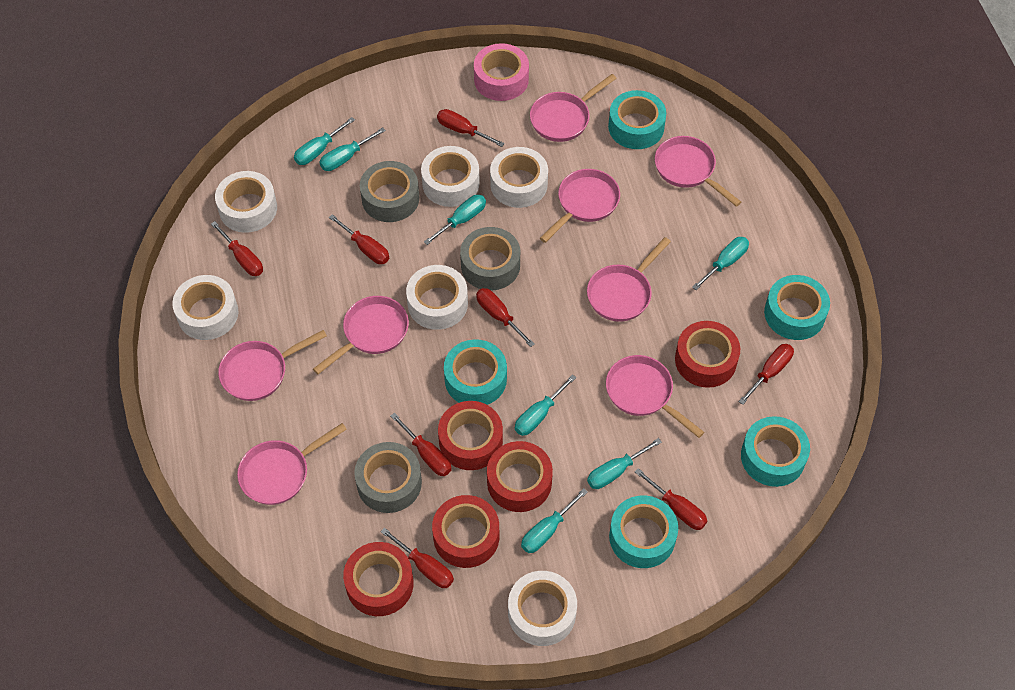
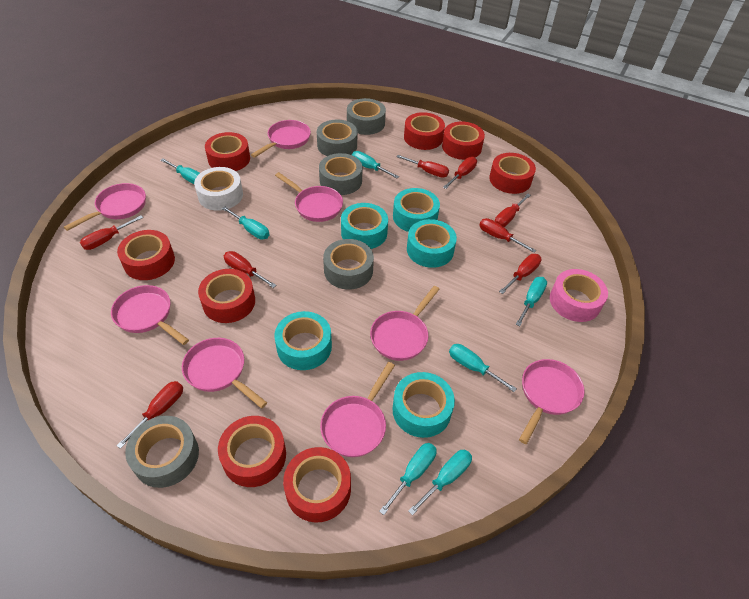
grey tape: 3 -> 5
red tape: 5 -> 8
white tape: 6 -> 1

